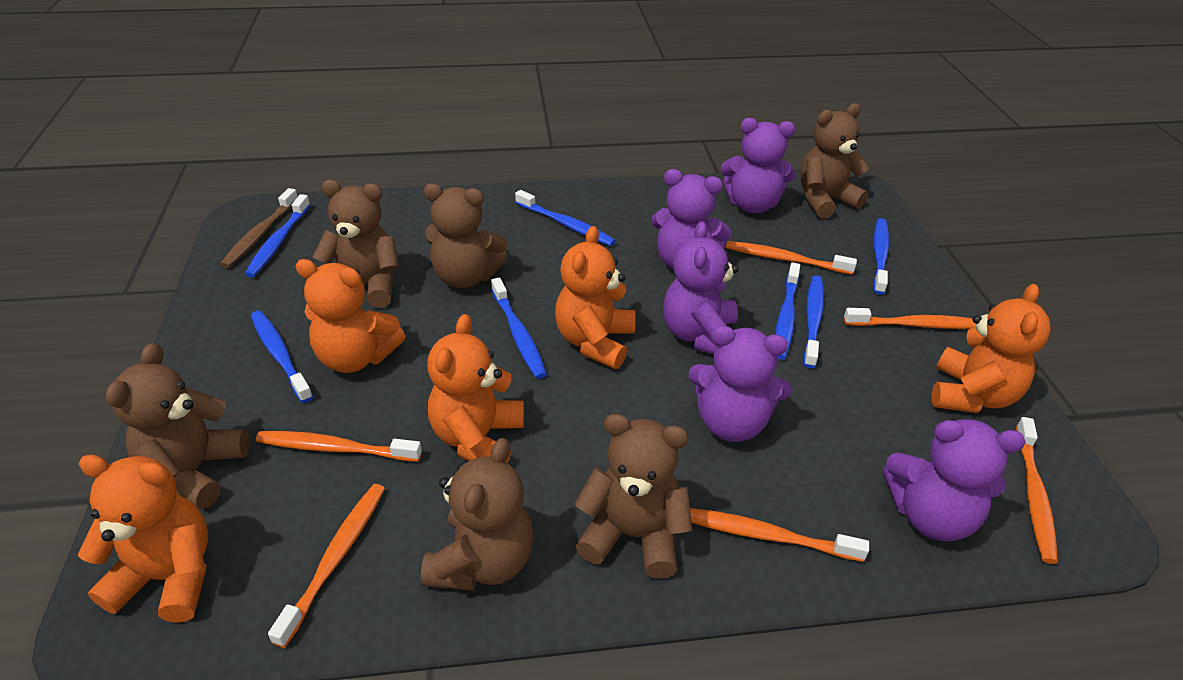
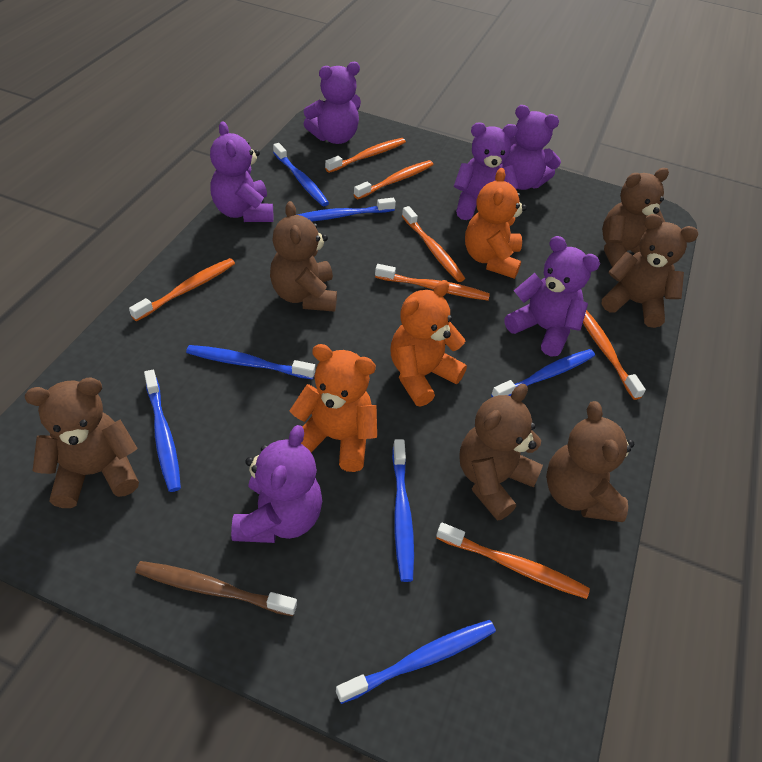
orange teddy bear: 5 -> 3
orange toothbrush: 6 -> 7
purple teddy bear: 5 -> 6

